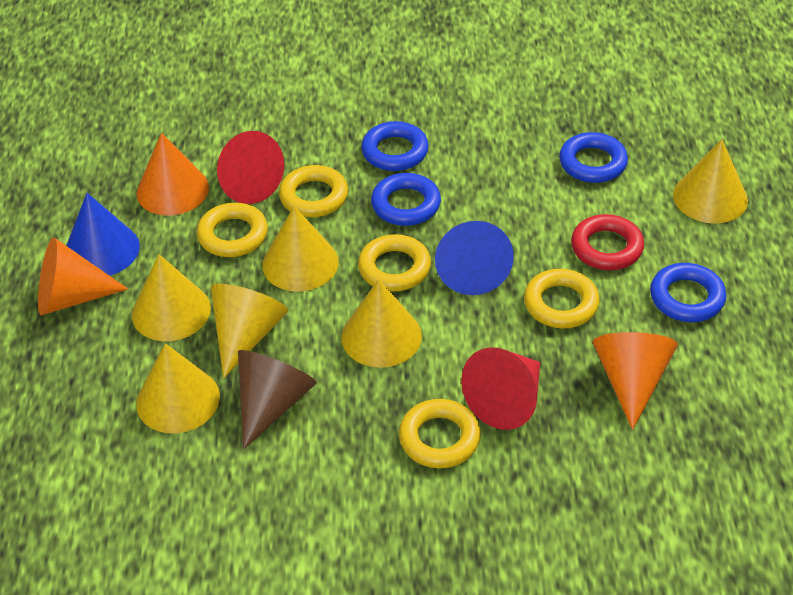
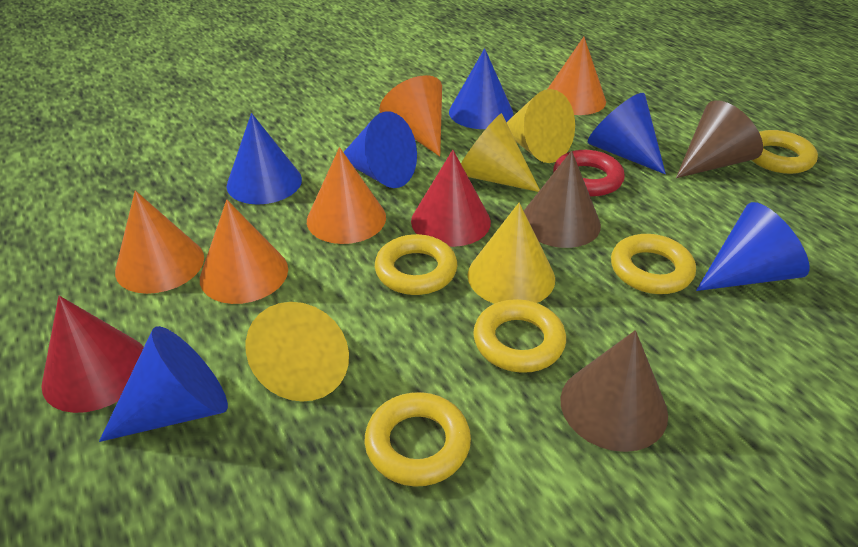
blue cone: 2 -> 6
blue ring: 4 -> 0
brown cone: 1 -> 3
orange cone: 3 -> 5
yellow cone: 6 -> 4

